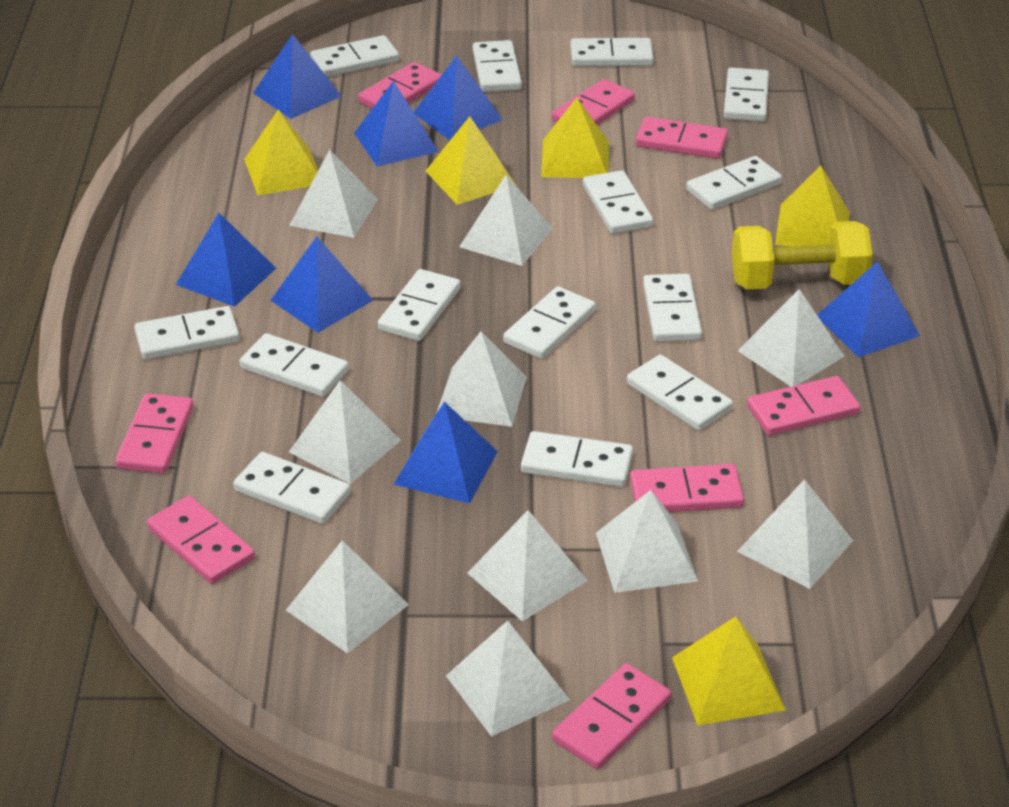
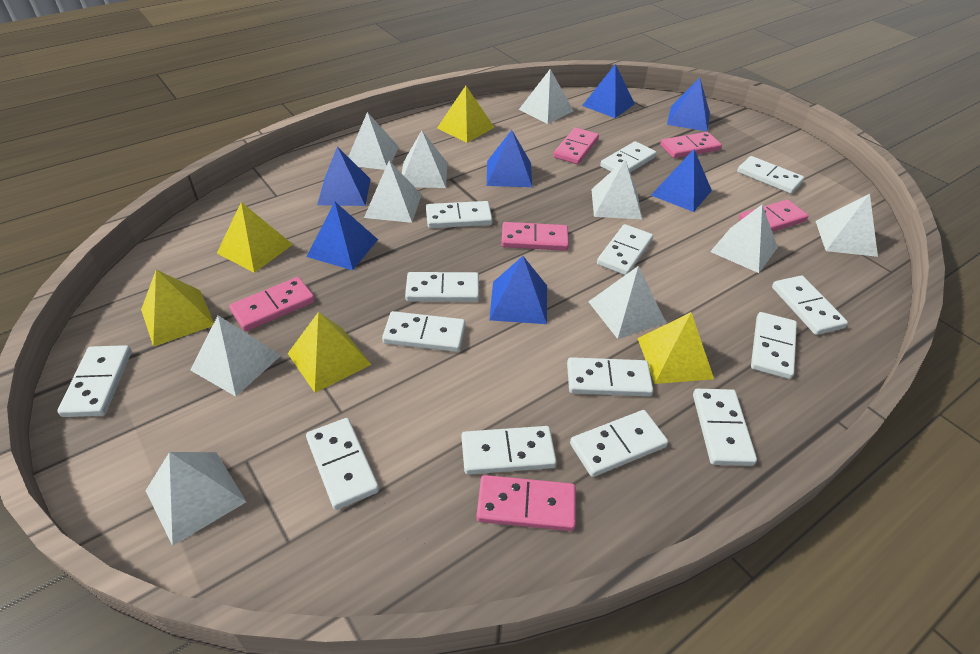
pink domino: 8 -> 6
yellow dumbbell: 1 -> 0

